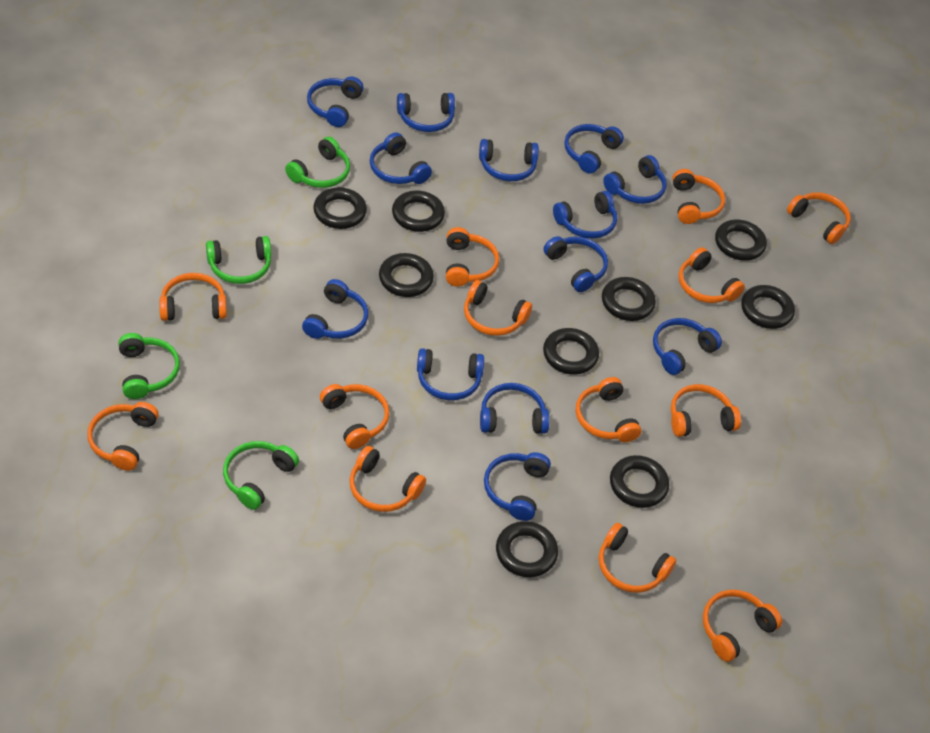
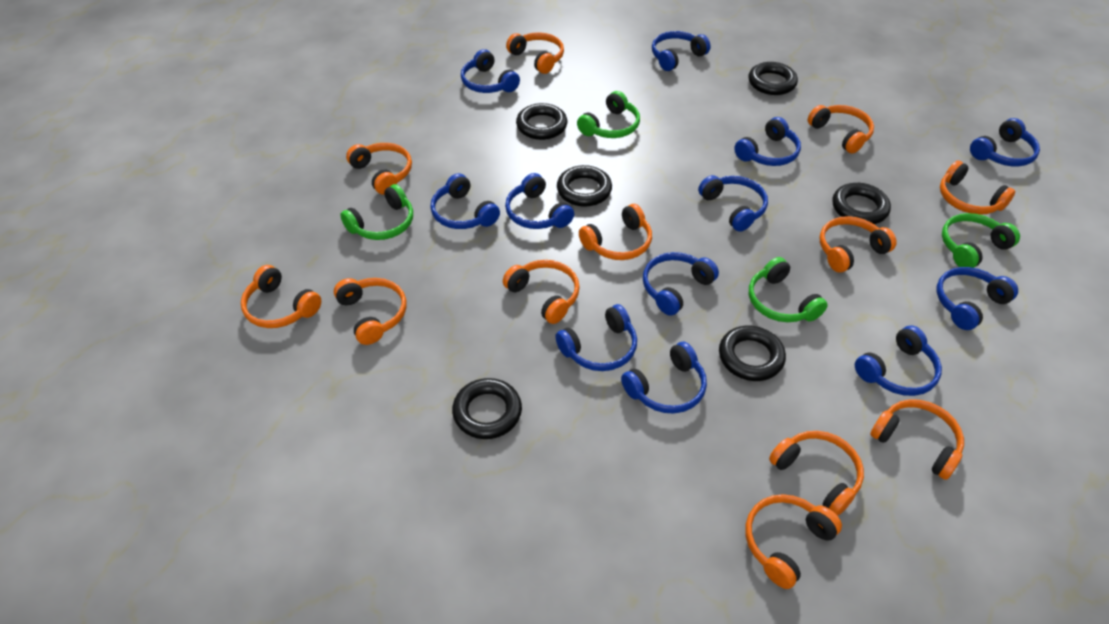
black ring: 9 -> 6
blue headphones: 13 -> 12
orange headphones: 13 -> 12

